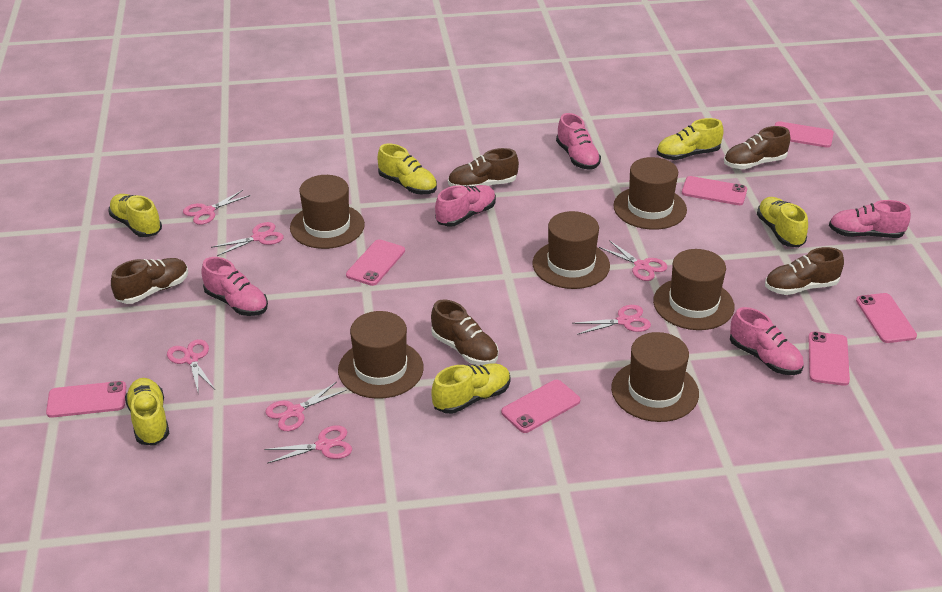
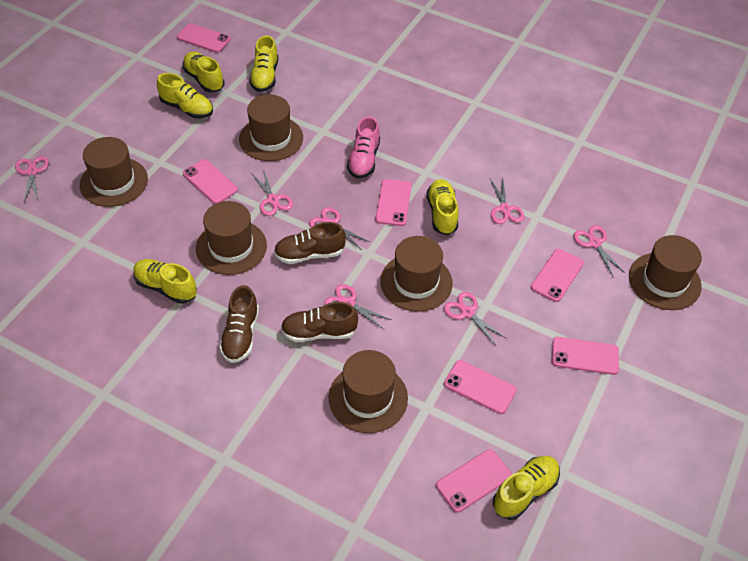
brown shoe: 5 -> 3
pink shoe: 5 -> 1

